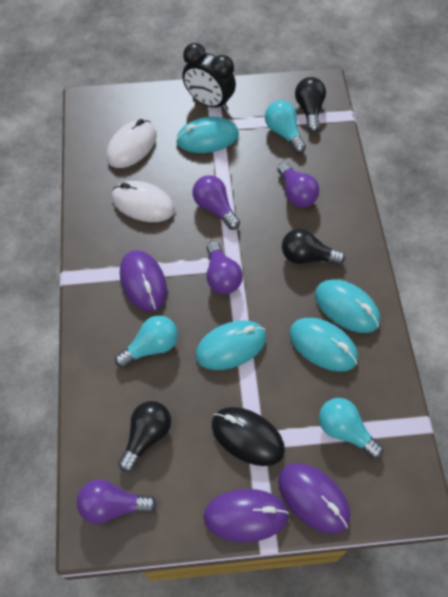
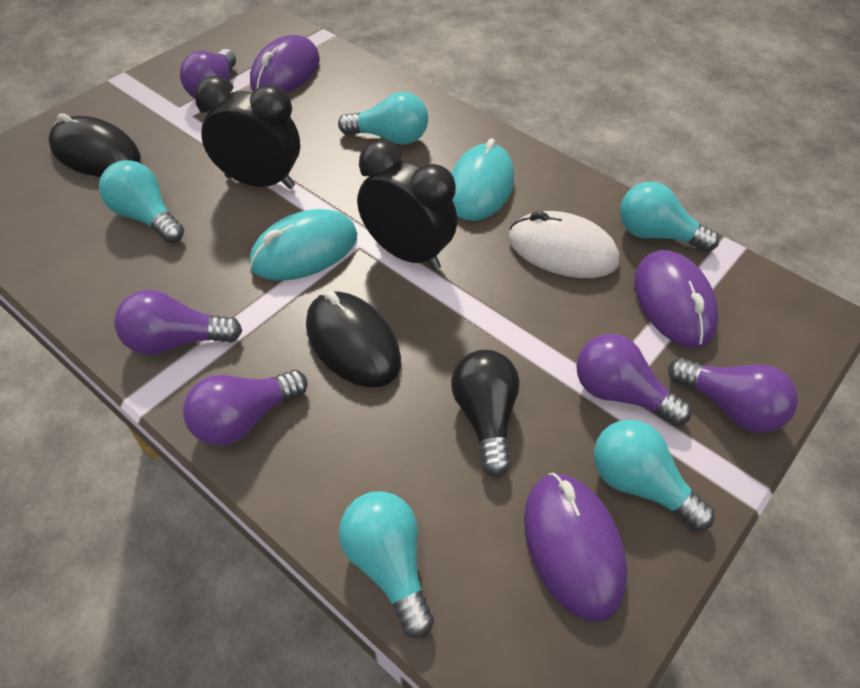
black clock: 1 -> 2
black light bulb: 3 -> 1
black mouse: 1 -> 2
purple light bulb: 4 -> 5
turquoise light bulb: 3 -> 5
turquoise mouse: 4 -> 2
white mouse: 2 -> 1

